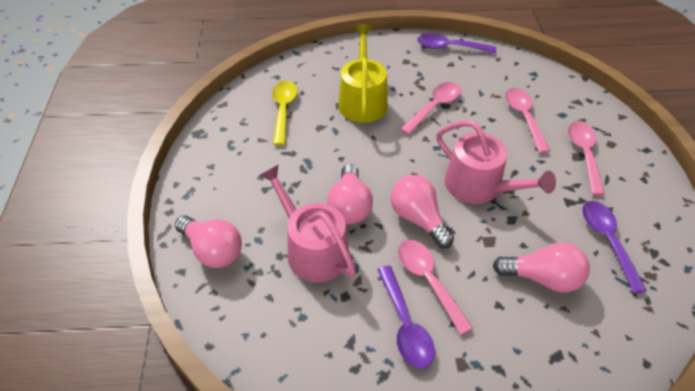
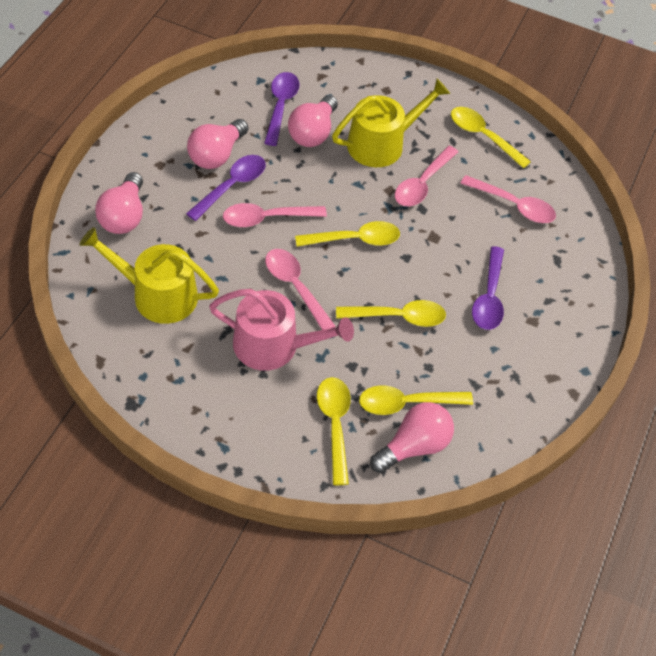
pink watering can: 2 -> 1
yellow spoon: 1 -> 5
yellow watering can: 1 -> 2

